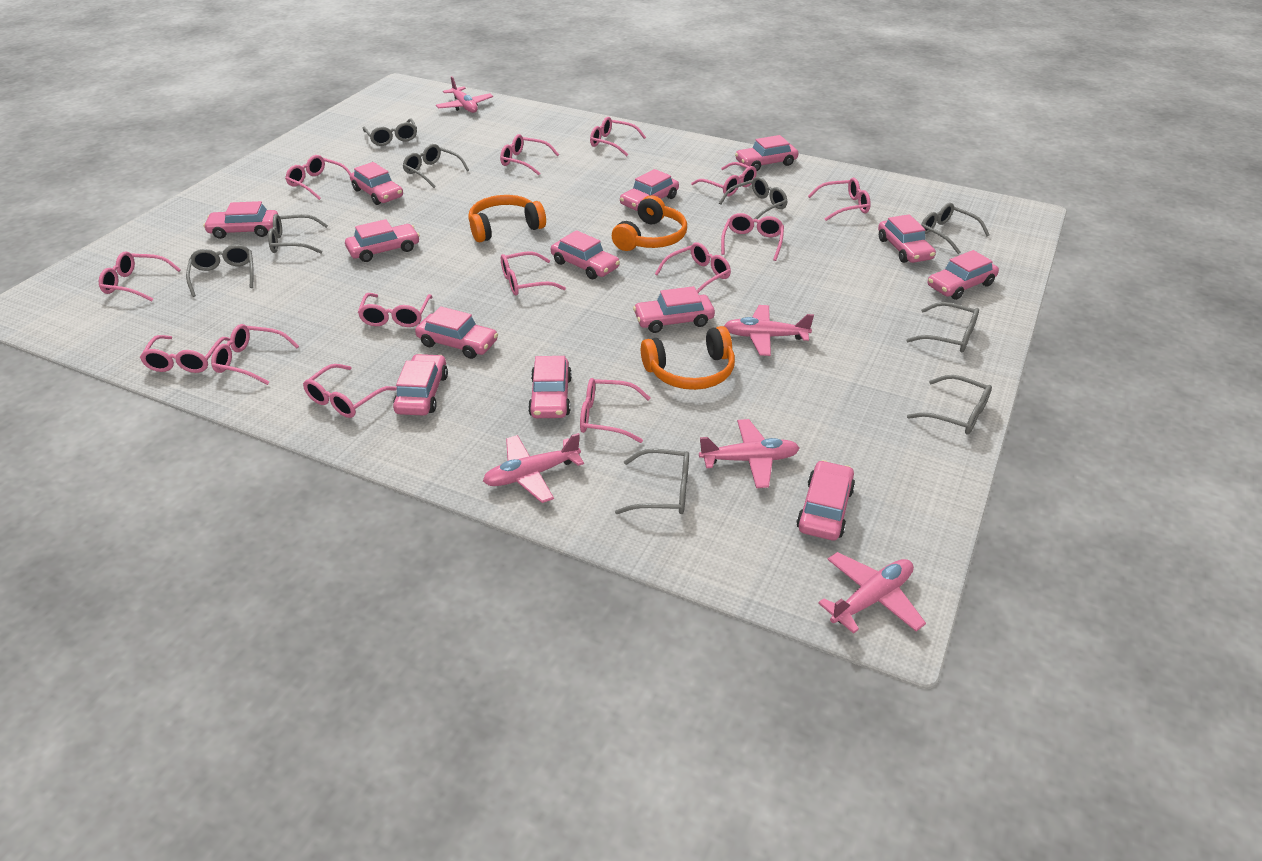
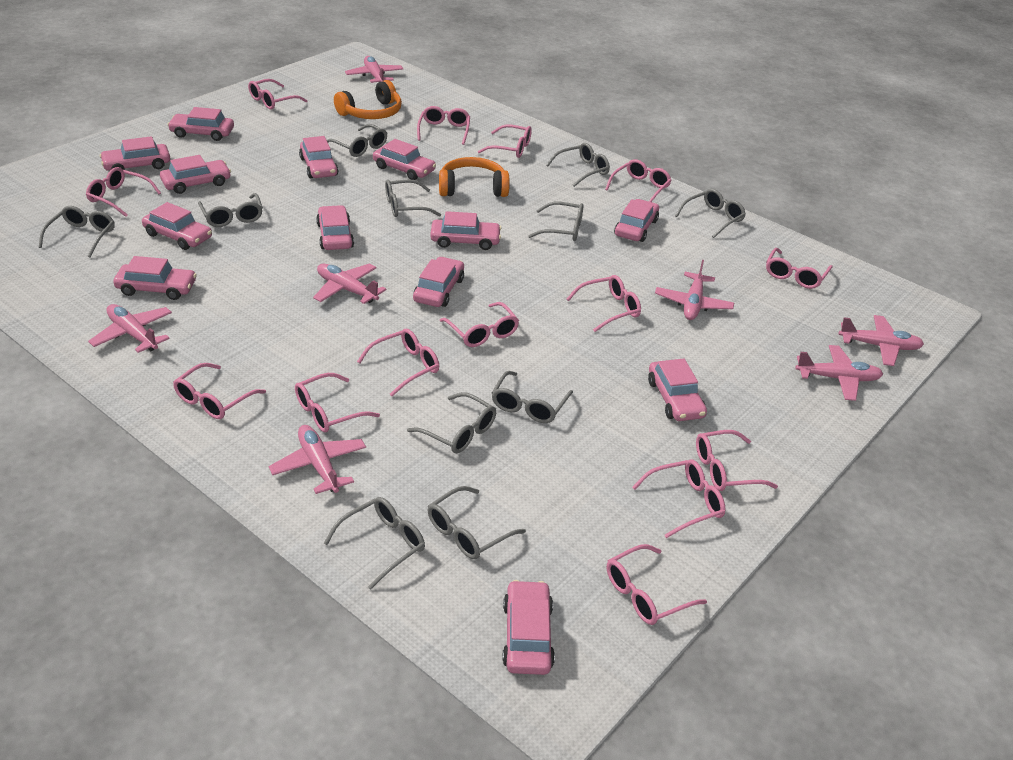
grey glasses: 9 -> 11
orange headphones: 3 -> 2
pink plane: 5 -> 7

